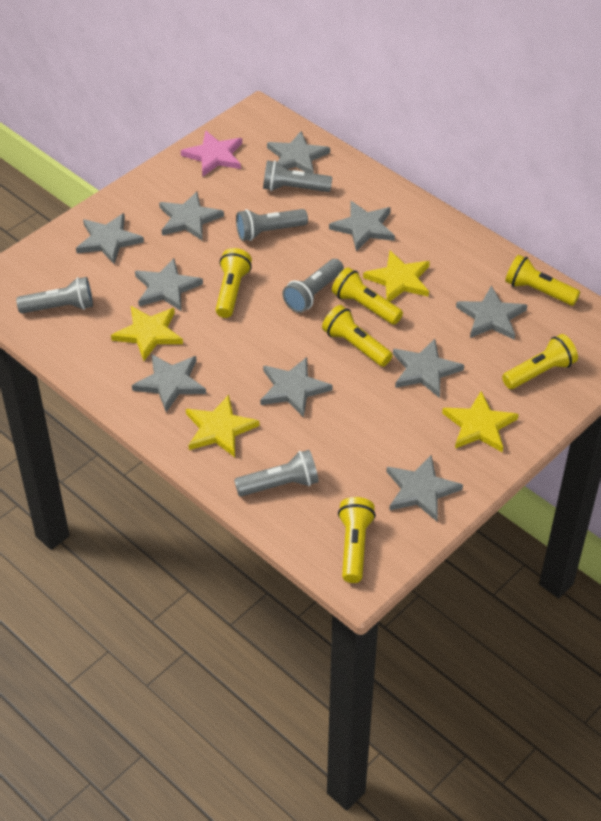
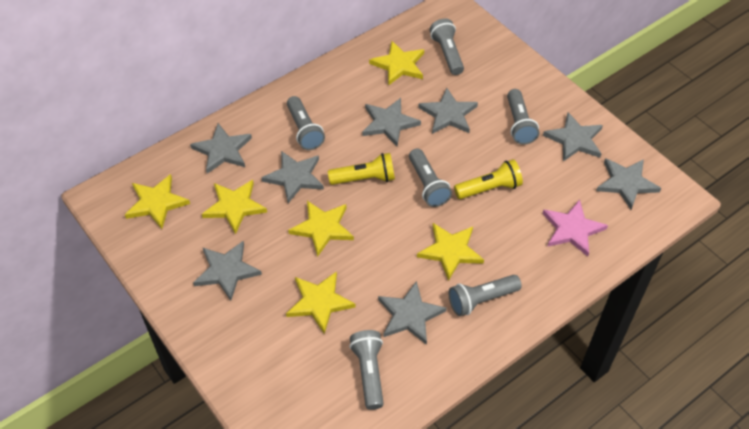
grey flashlight: 5 -> 6
grey star: 10 -> 8
yellow flashlight: 6 -> 2
yellow star: 4 -> 6

